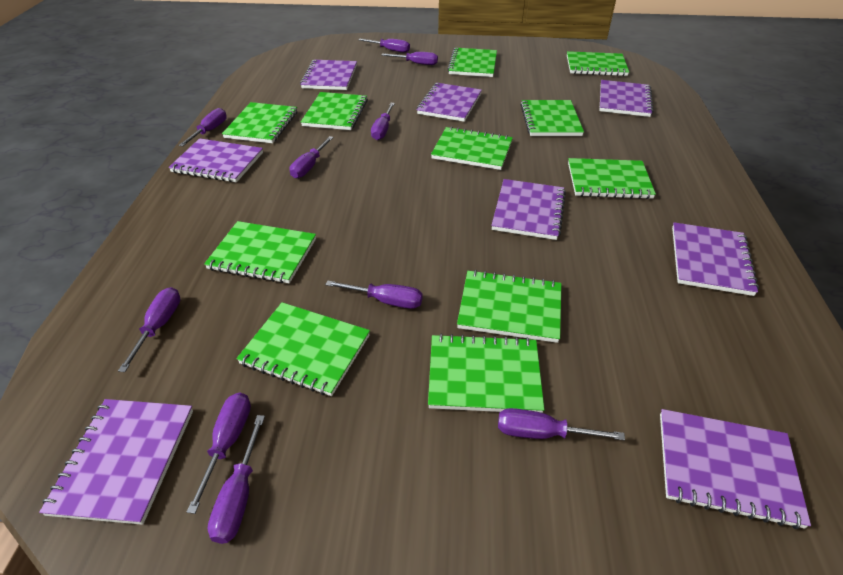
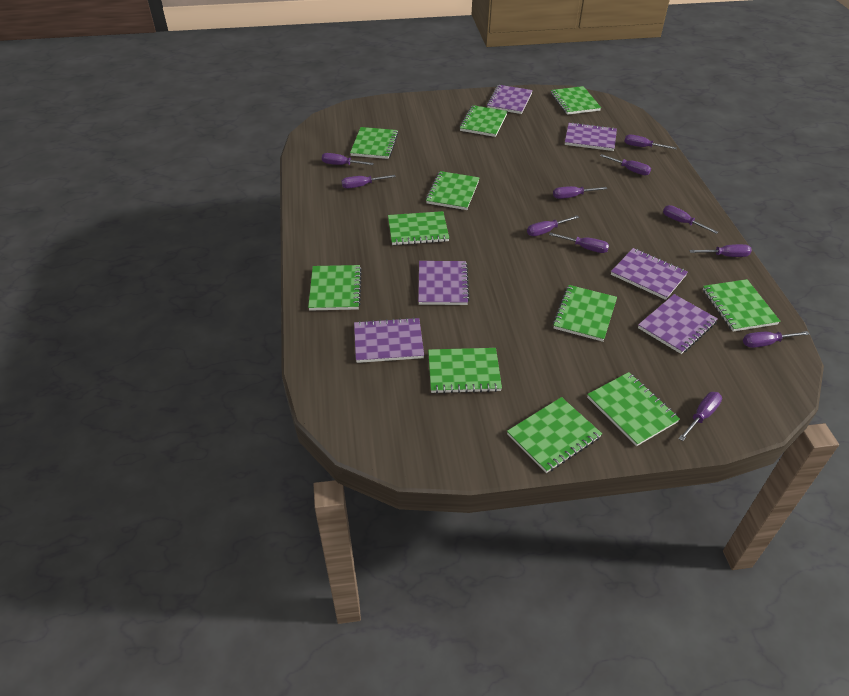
purple notebook: 8 -> 6
purple screwdriver: 10 -> 11

